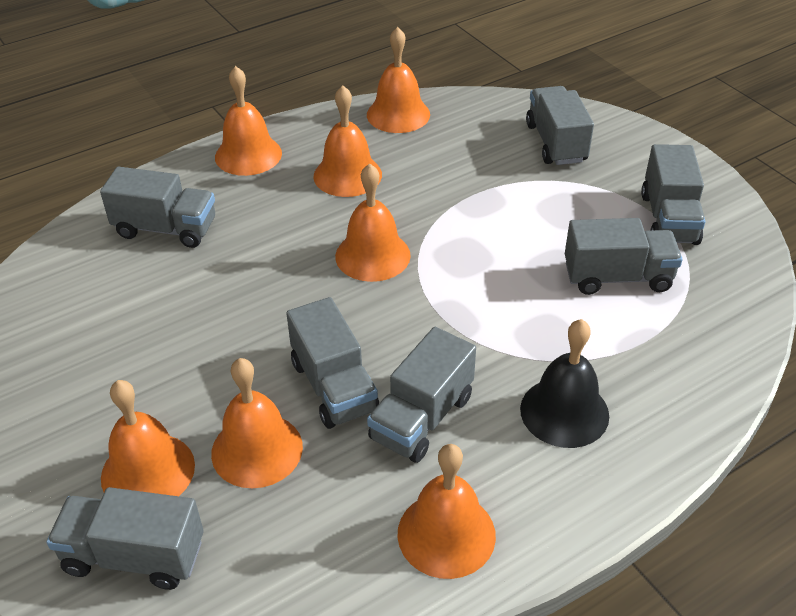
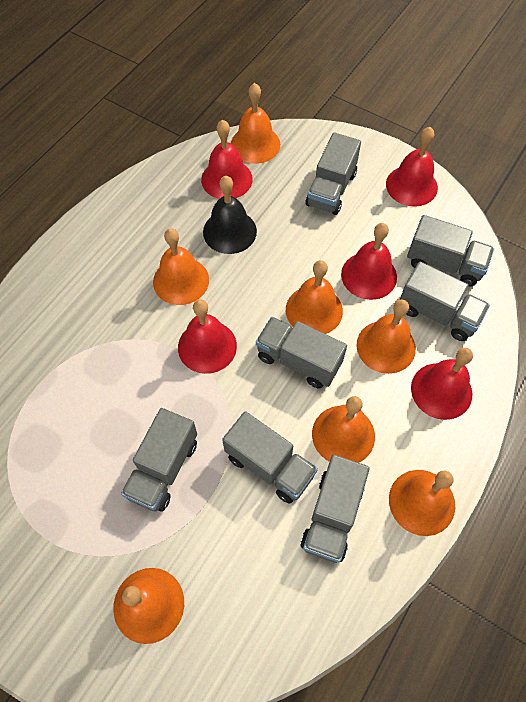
red bell: 0 -> 5

